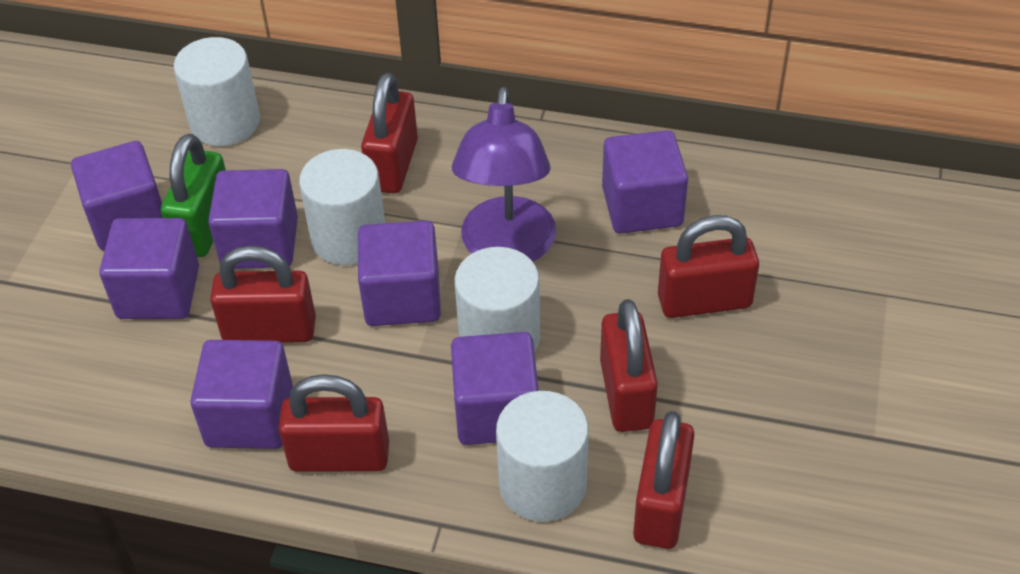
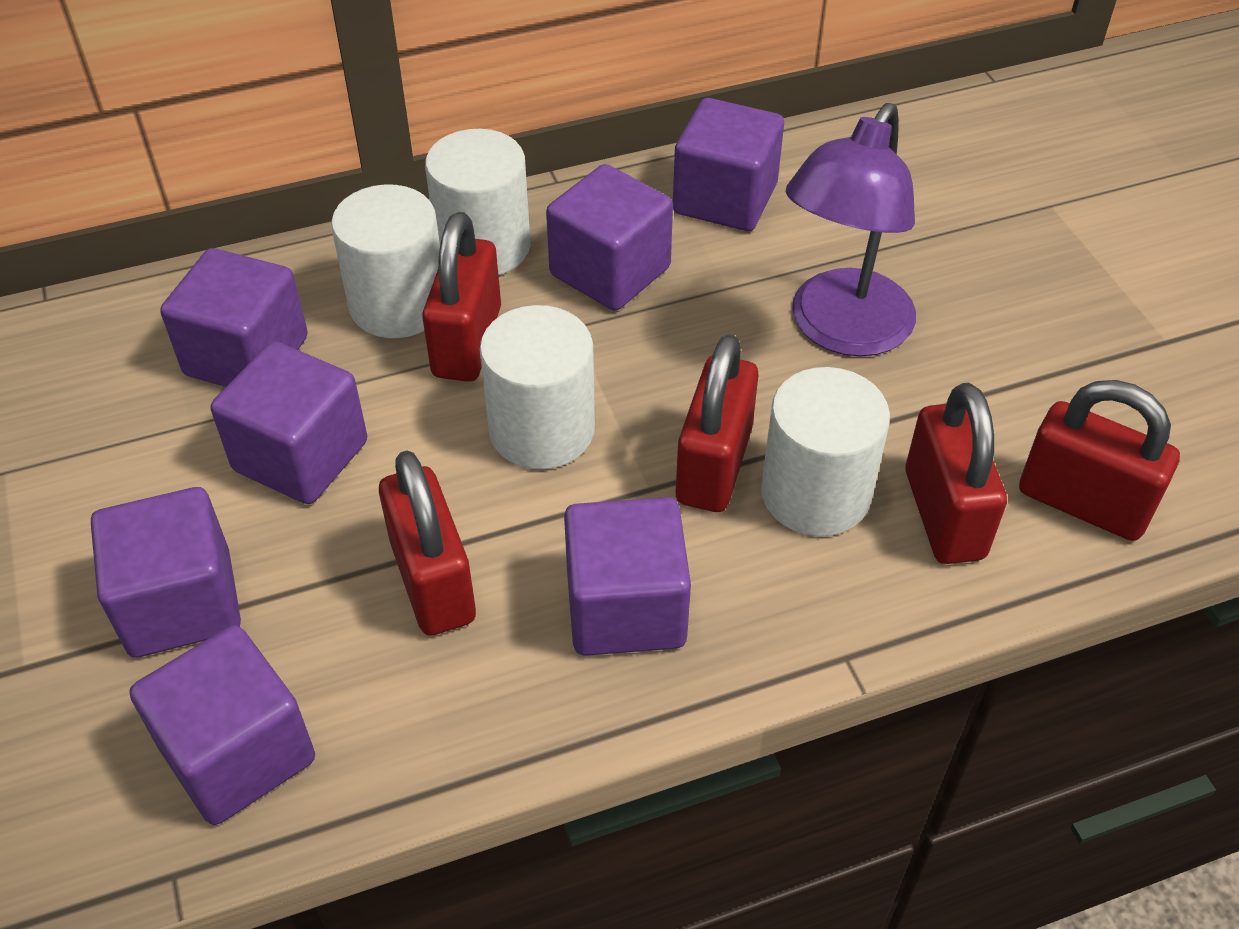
green padlock: 1 -> 0
red padlock: 6 -> 5

